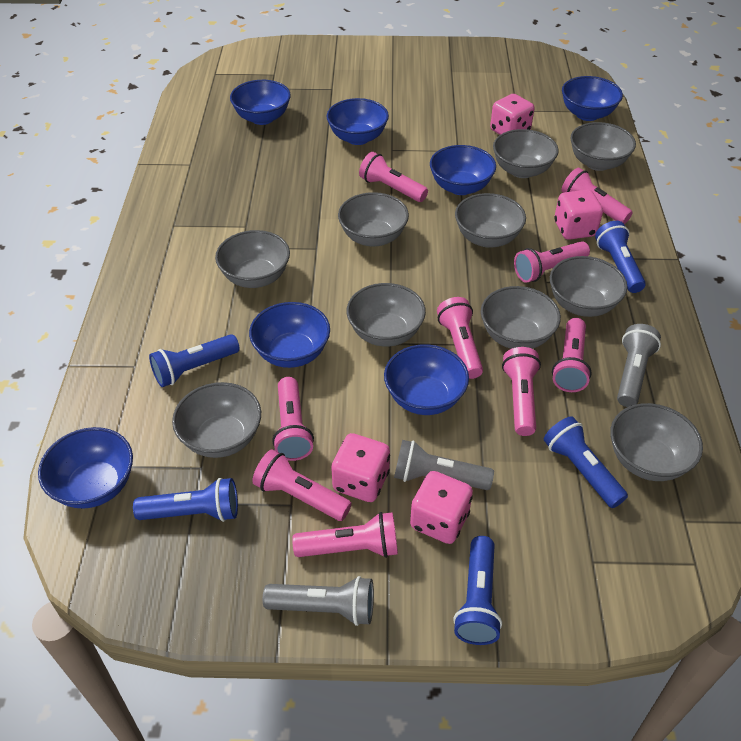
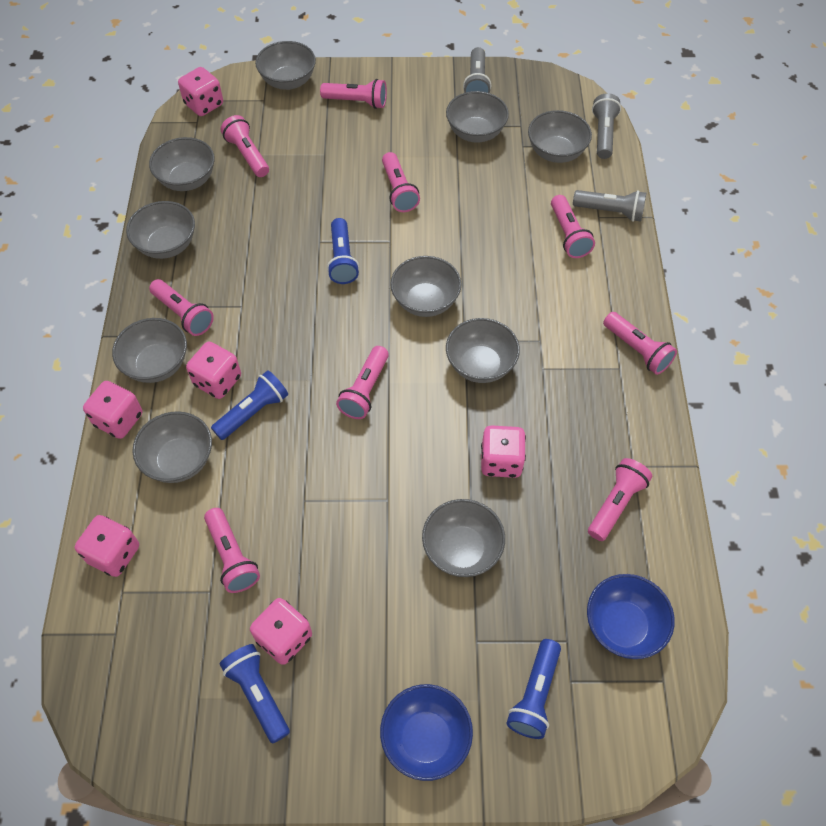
blue bowl: 7 -> 2
blue flashlight: 5 -> 4
pink dice: 4 -> 6

